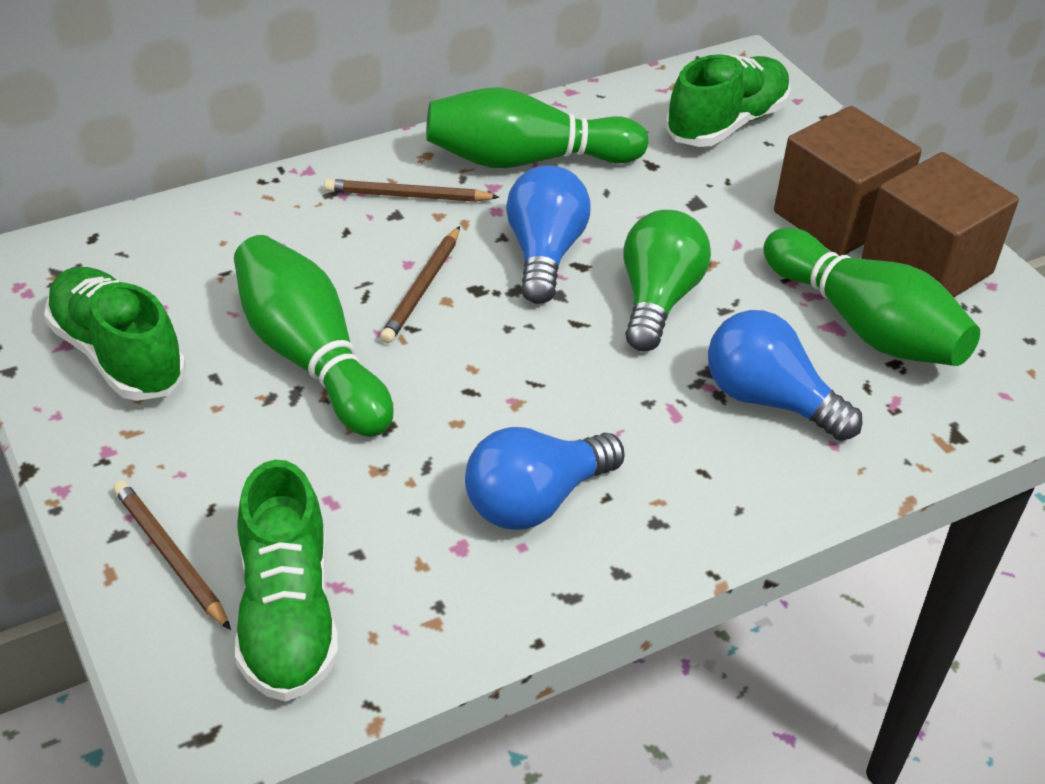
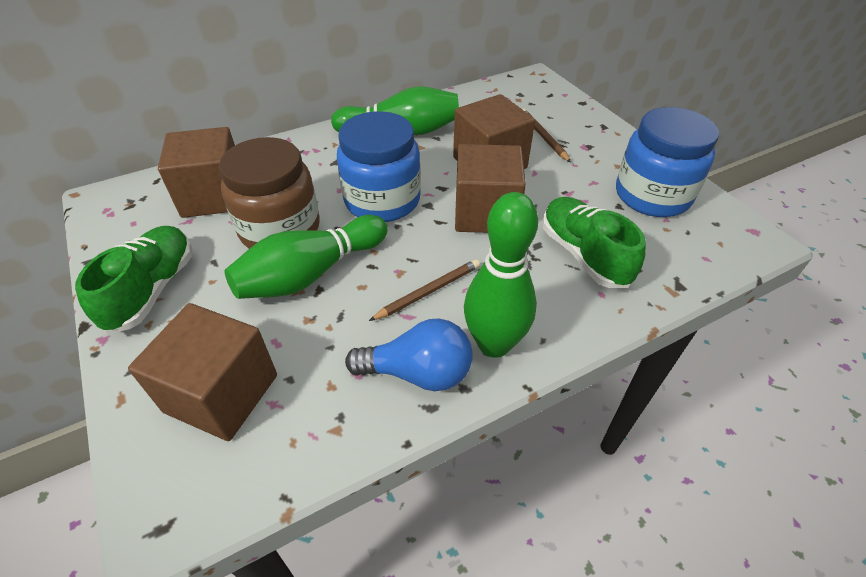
blue jar: 0 -> 2
blue light bulb: 3 -> 1
brown cube: 2 -> 4
brown jar: 0 -> 1
brown pencil: 3 -> 2
green light bulb: 1 -> 0
green shoe: 3 -> 2

